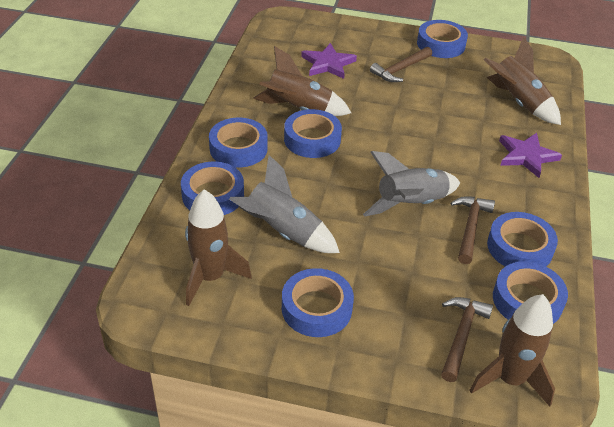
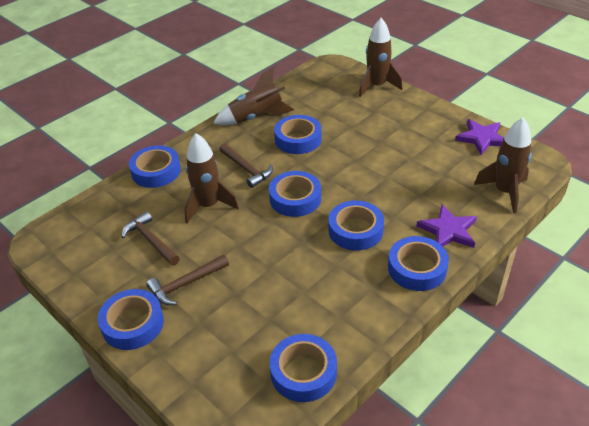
grey rocket: 2 -> 0

